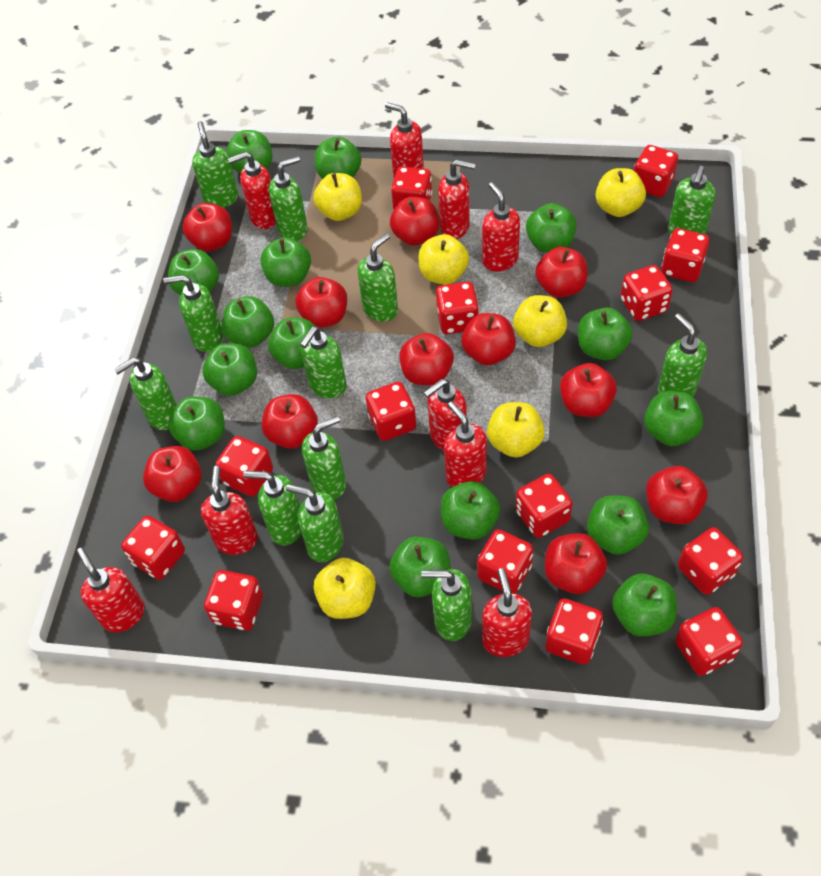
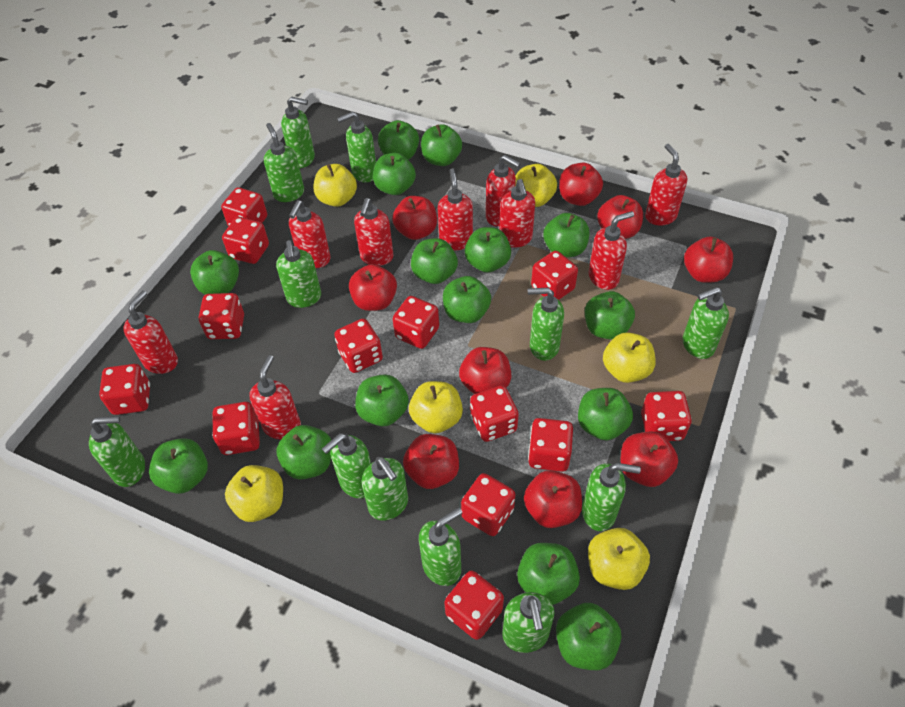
red apple: 11 -> 9
red dice: 14 -> 13

